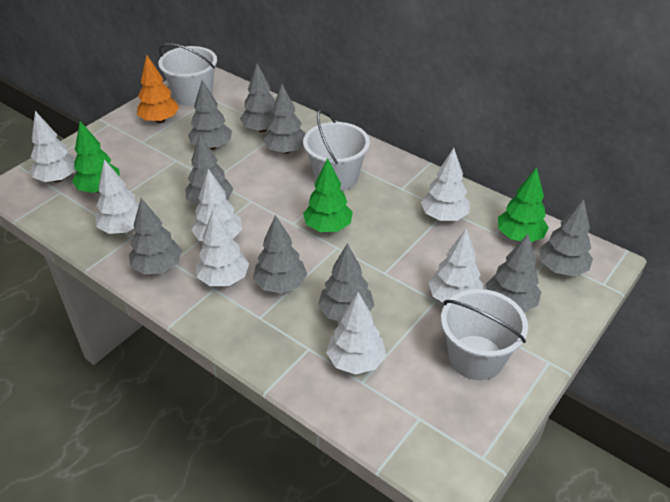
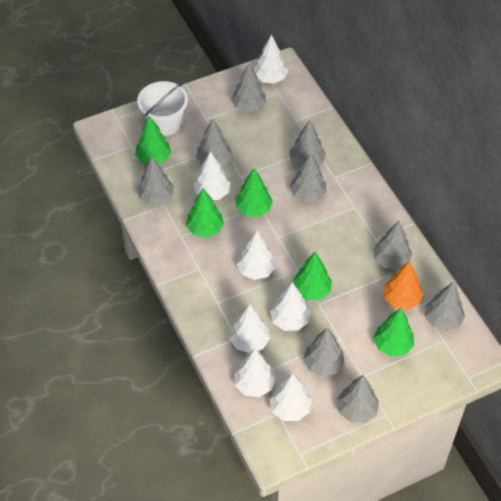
green tree: 3 -> 5
white bucket: 3 -> 1

